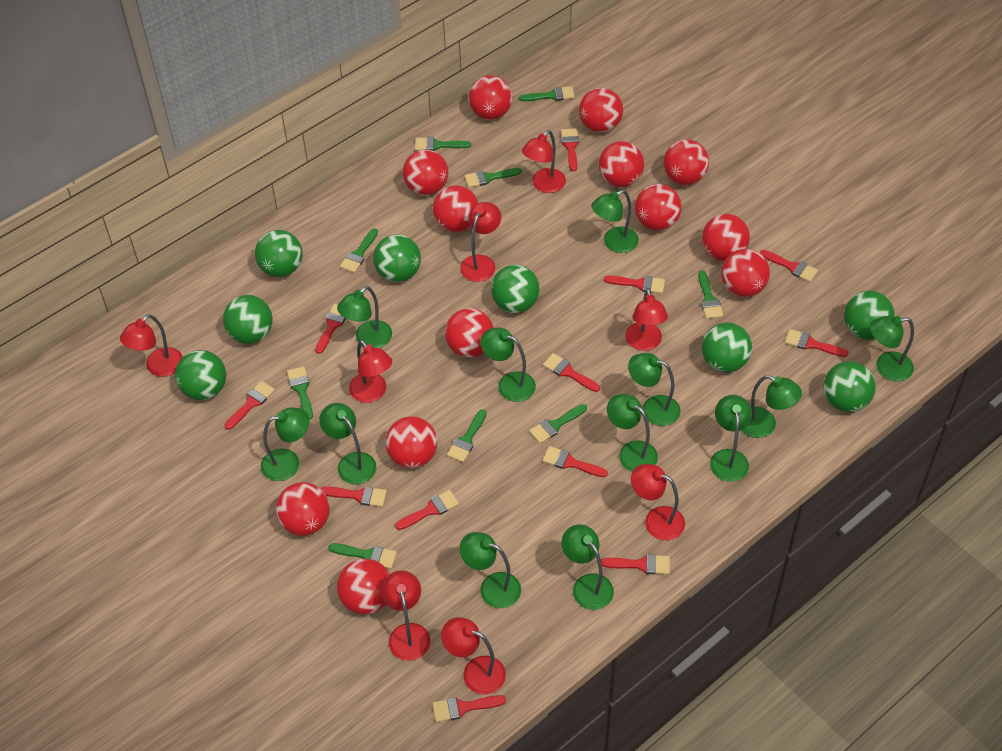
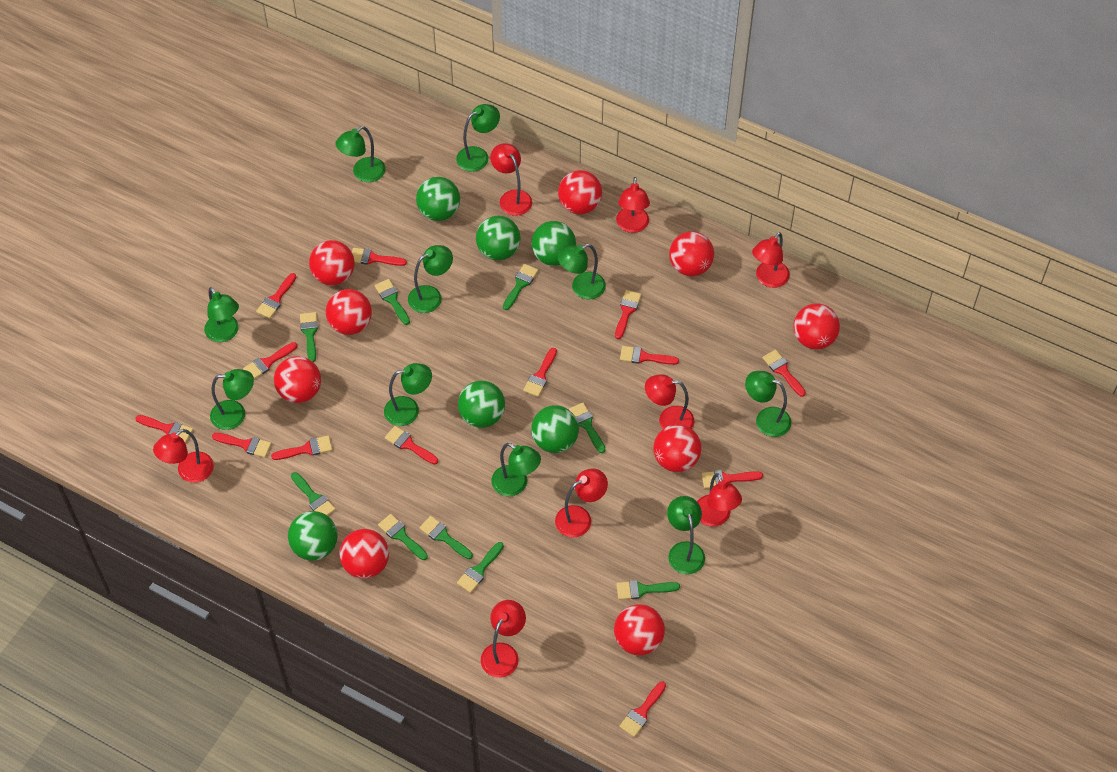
green ball: 8 -> 6
green lamp: 12 -> 10
red ball: 13 -> 9
red brush: 12 -> 13

